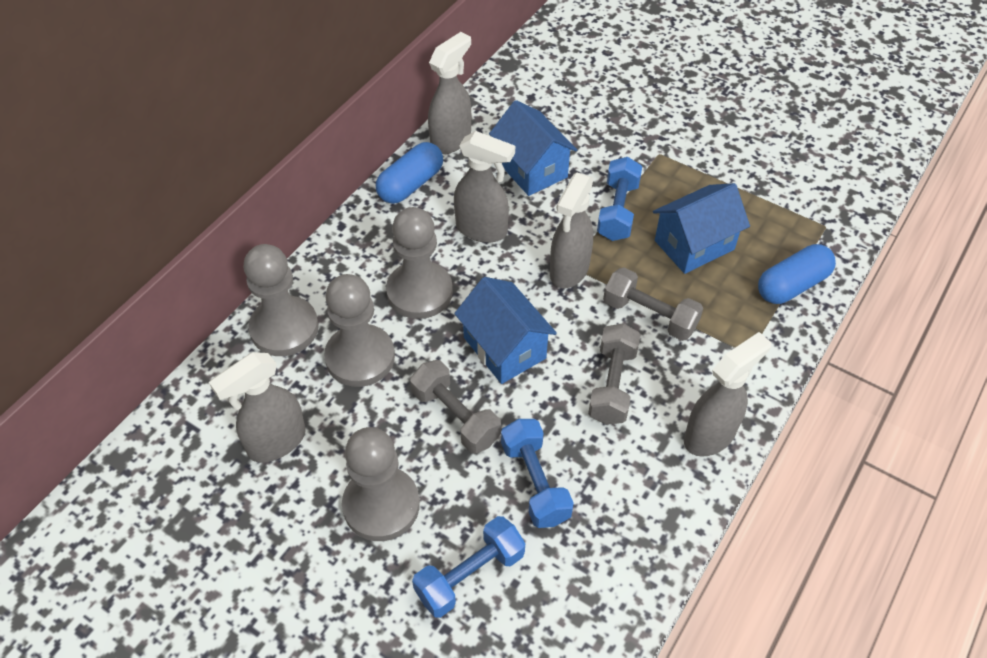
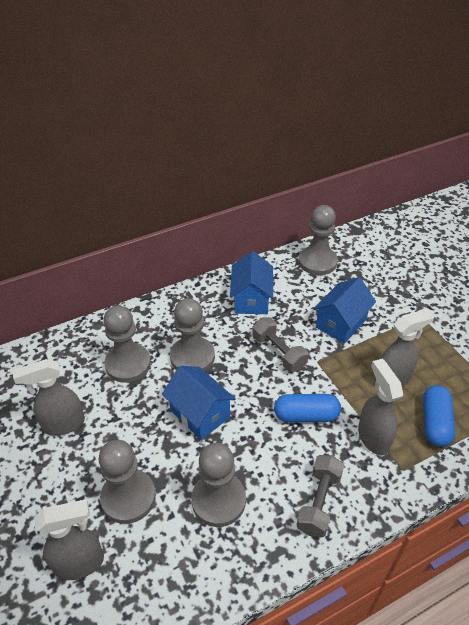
blue dumbbell: 3 -> 0
grey dumbbell: 3 -> 2
grey pawn: 4 -> 5
grey spray bottle: 5 -> 4

